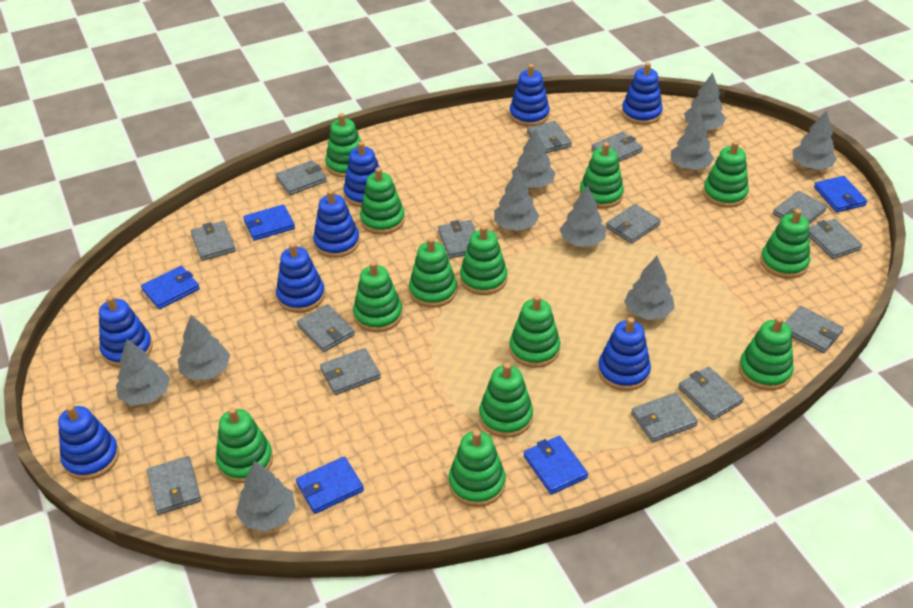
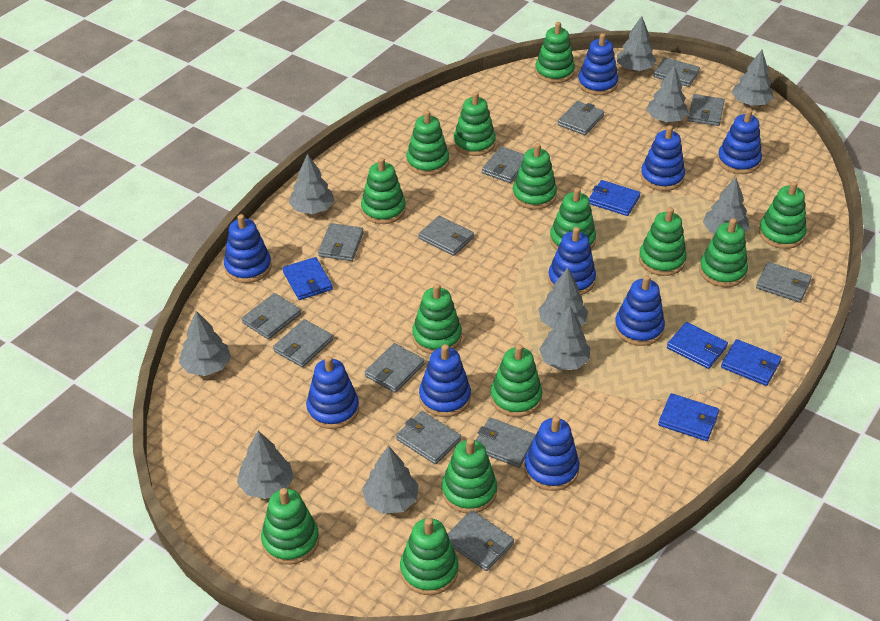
blue stacking toy: 8 -> 9
green stacking toy: 13 -> 14
grey wallet: 14 -> 13

